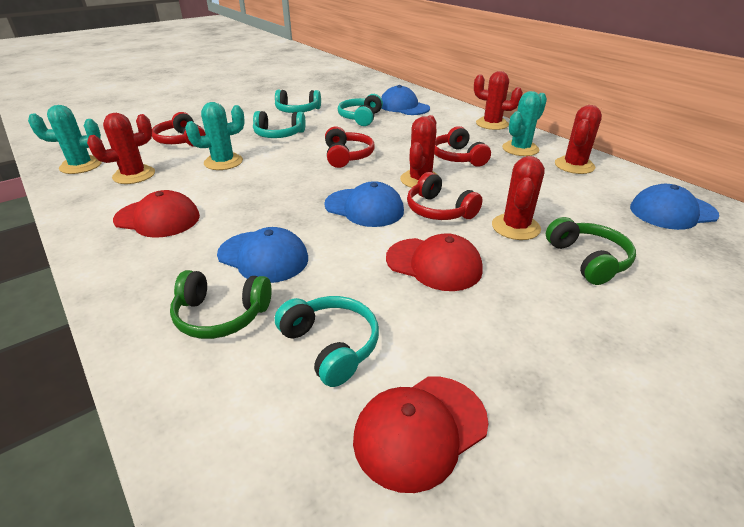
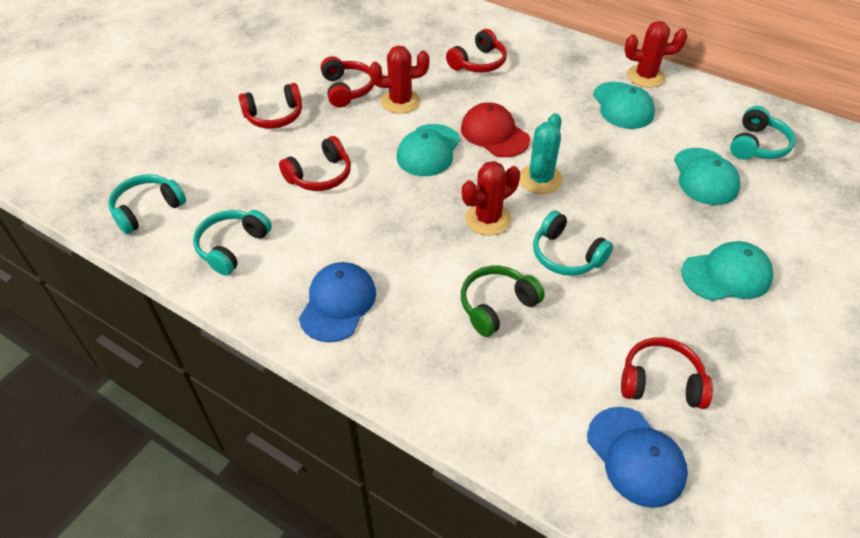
blue cap: 4 -> 2
green headphones: 2 -> 1
red cactus: 5 -> 3
red cap: 3 -> 1
red headphones: 4 -> 5
turquoise cactus: 3 -> 1
turquoise cap: 0 -> 4

